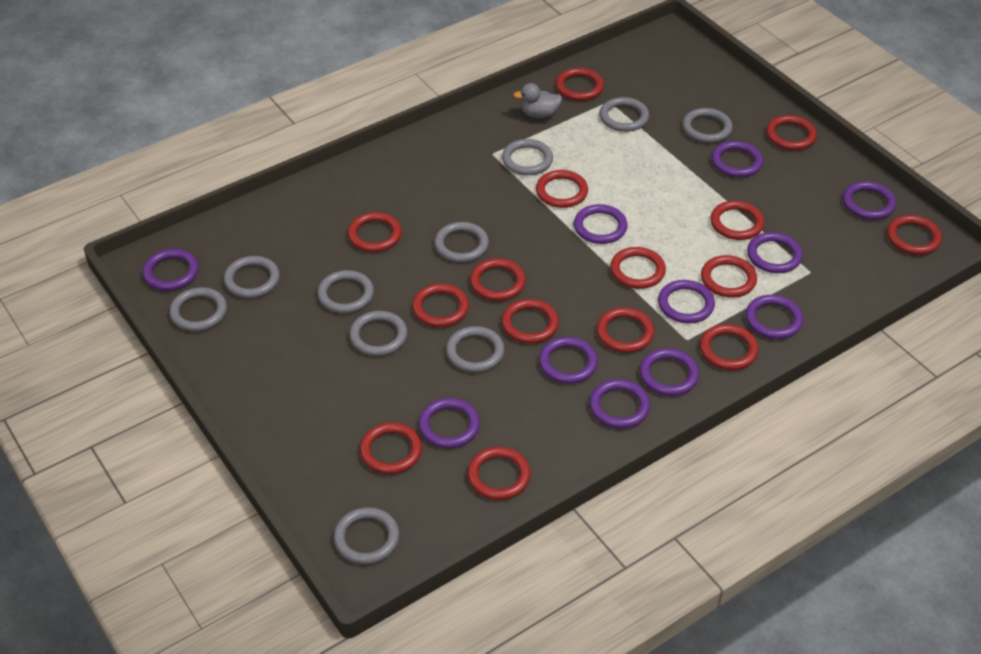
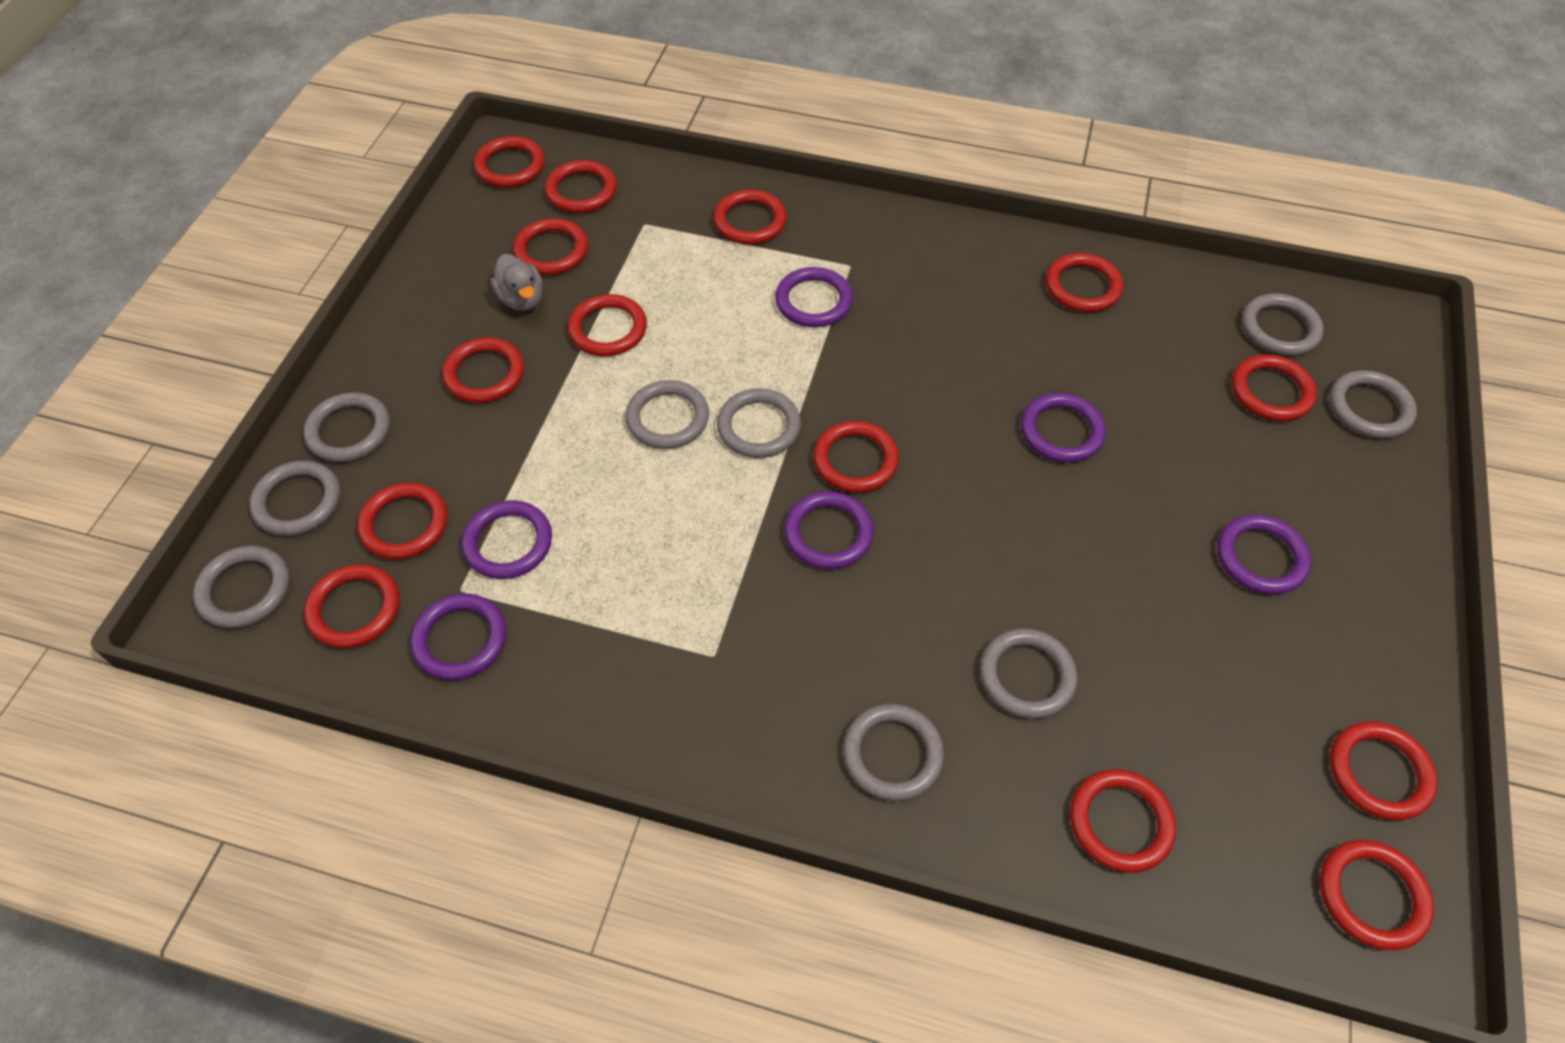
grey ring: 10 -> 9
purple ring: 11 -> 6
red ring: 15 -> 14

